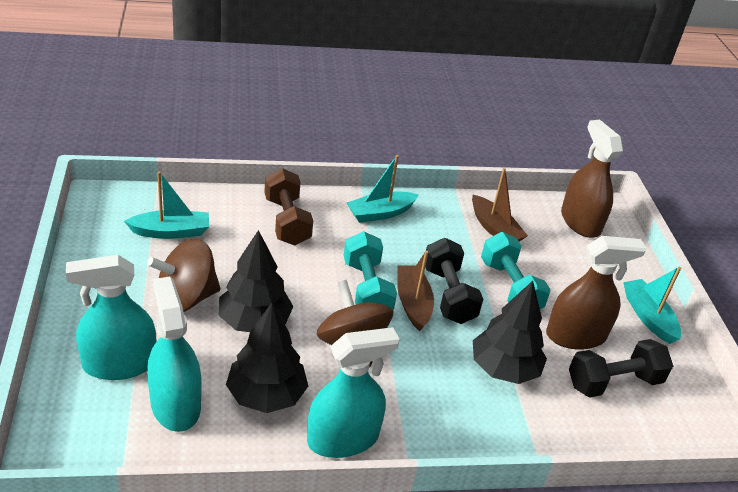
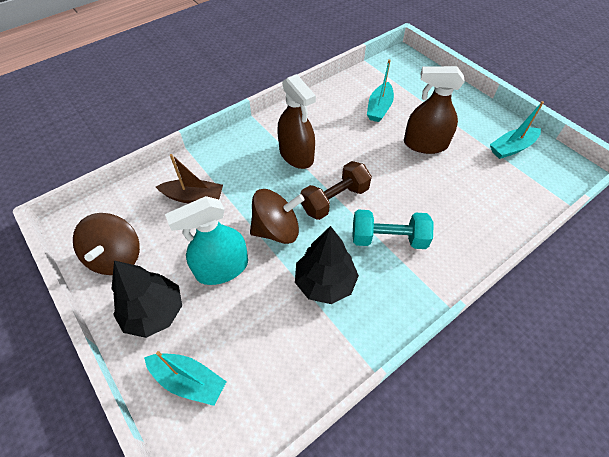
black dumbbell: 2 -> 0
black tree: 3 -> 2
brown boat: 2 -> 1
turquoise dumbbell: 2 -> 1
turquoise spray bottle: 3 -> 1

